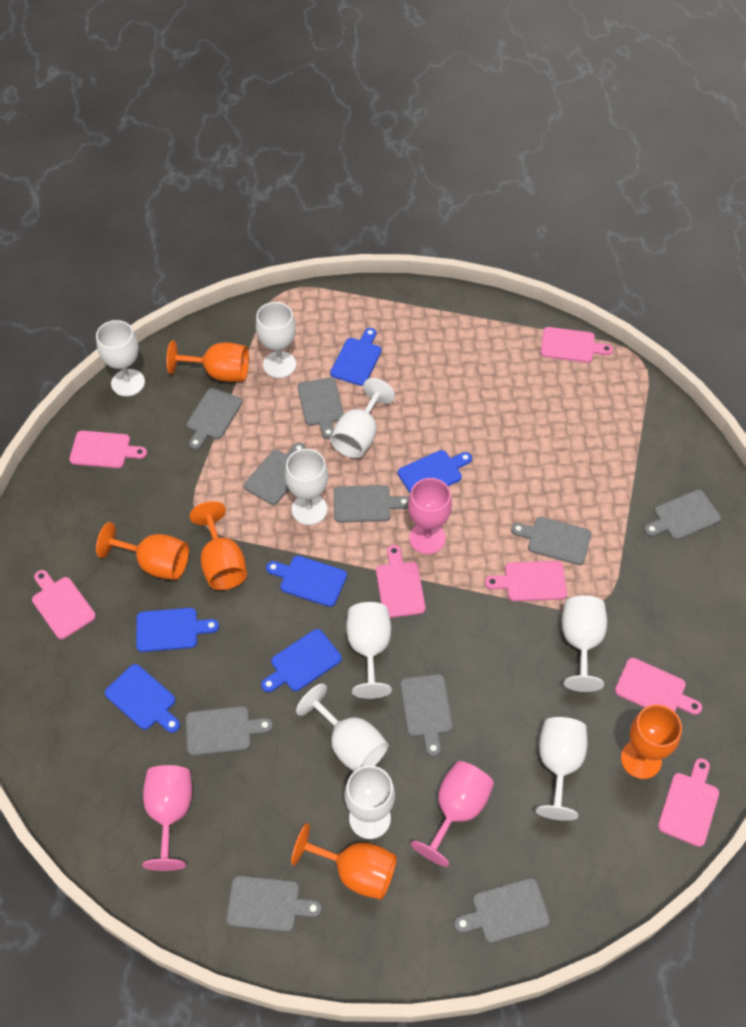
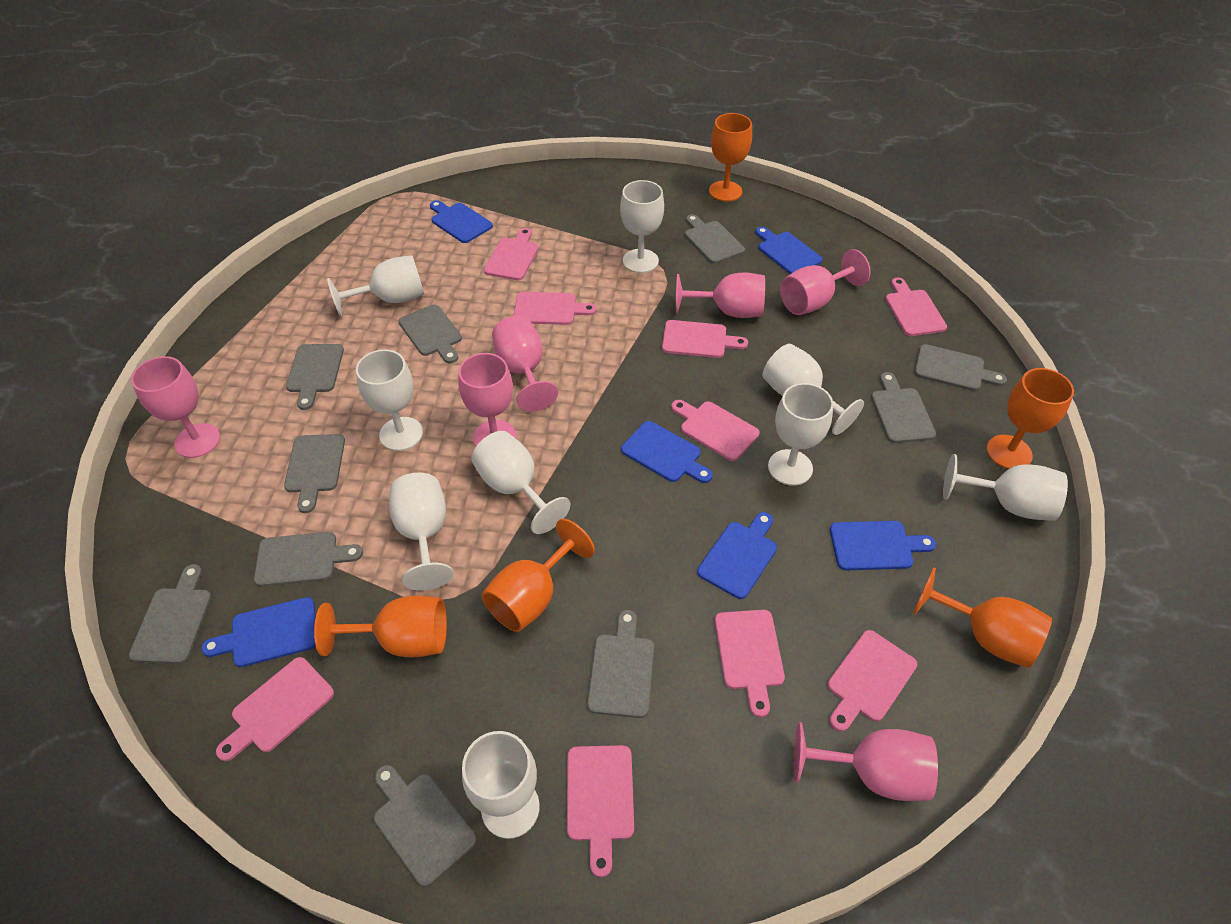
pink cutting board: 7 -> 9
pink goblet: 3 -> 6

